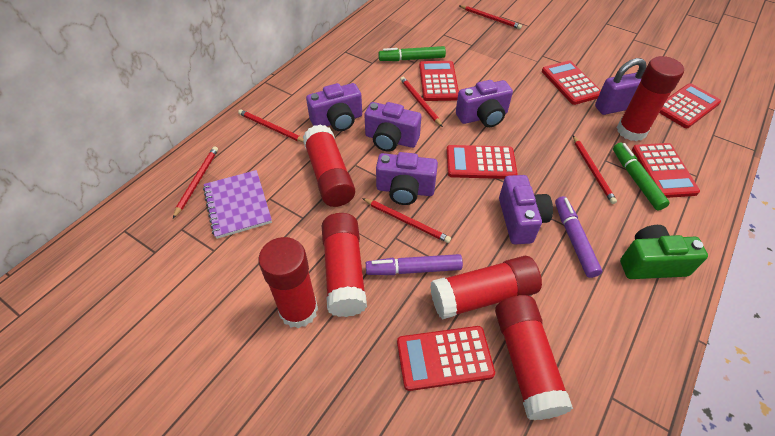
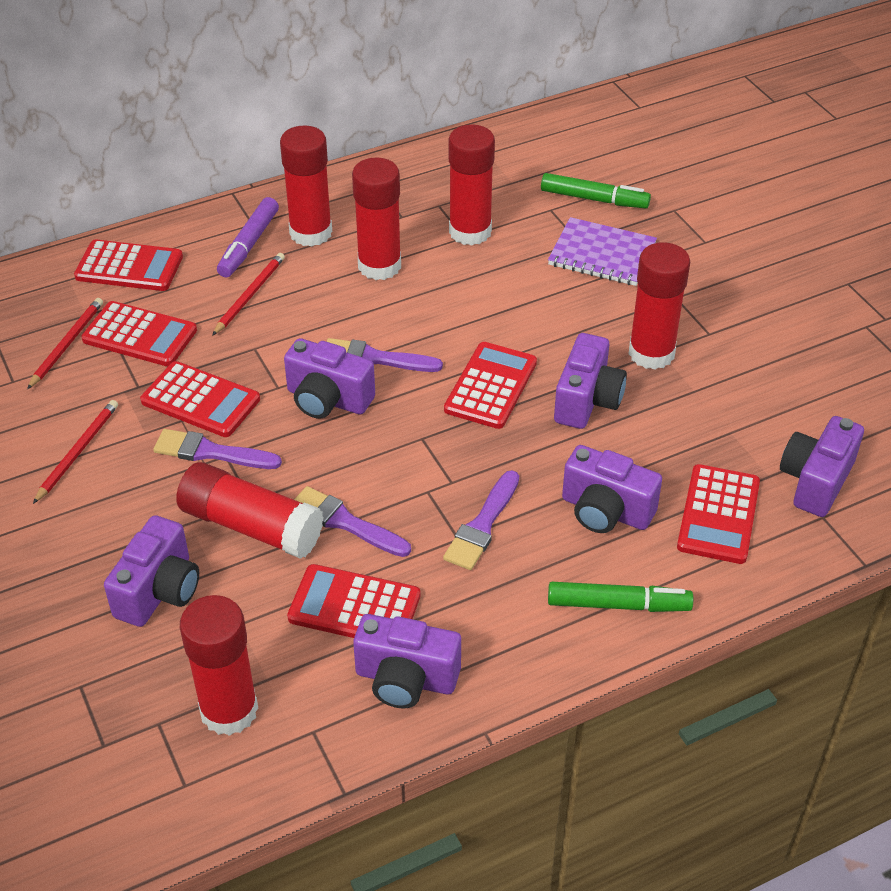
green camera: 1 -> 0
purple brush: 0 -> 4
purple camera: 5 -> 6
purple marker: 2 -> 1
purple padlock: 1 -> 0
red pencil: 6 -> 3

